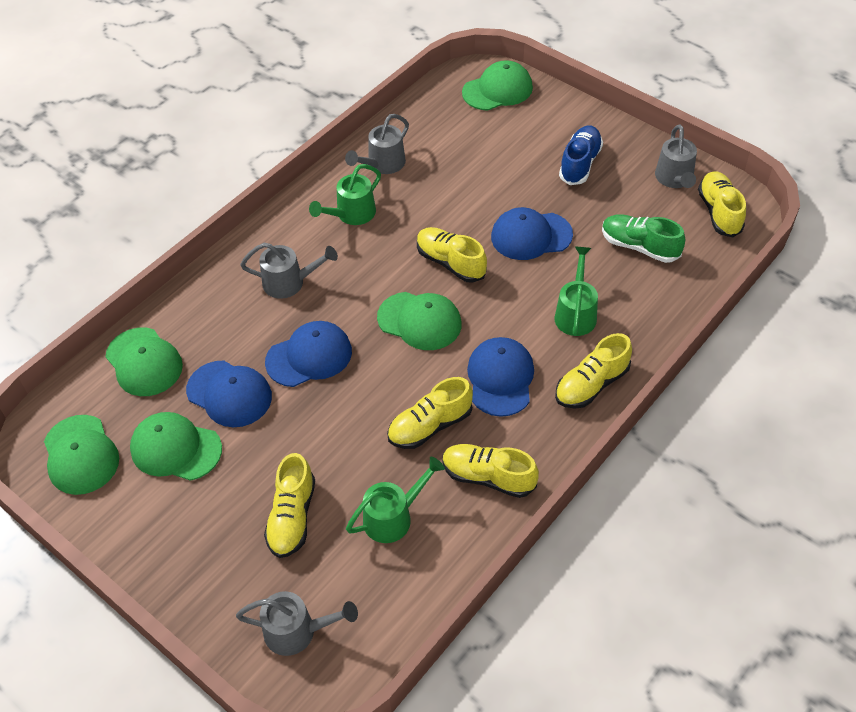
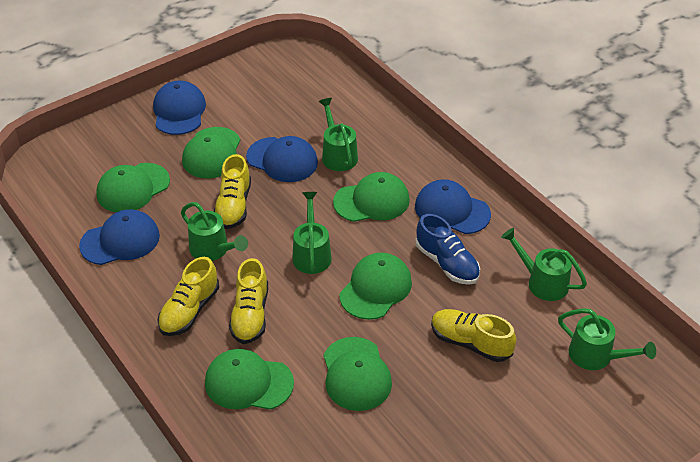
green cap: 5 -> 6
green shoe: 1 -> 0
green watering can: 3 -> 5
grey watering can: 4 -> 0
yellow shoe: 6 -> 4

